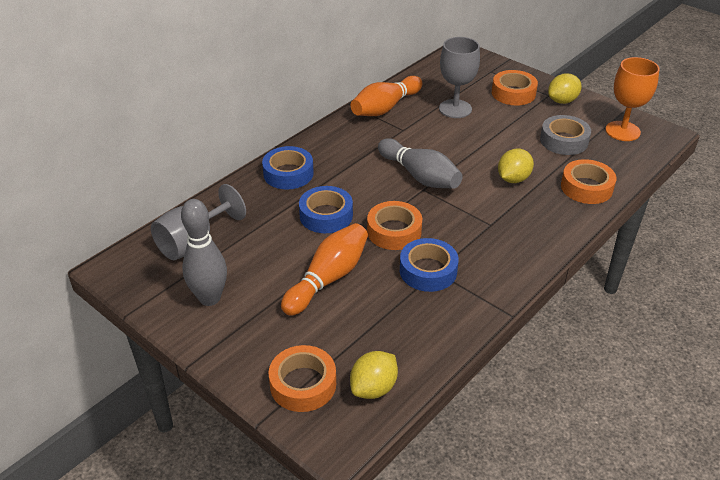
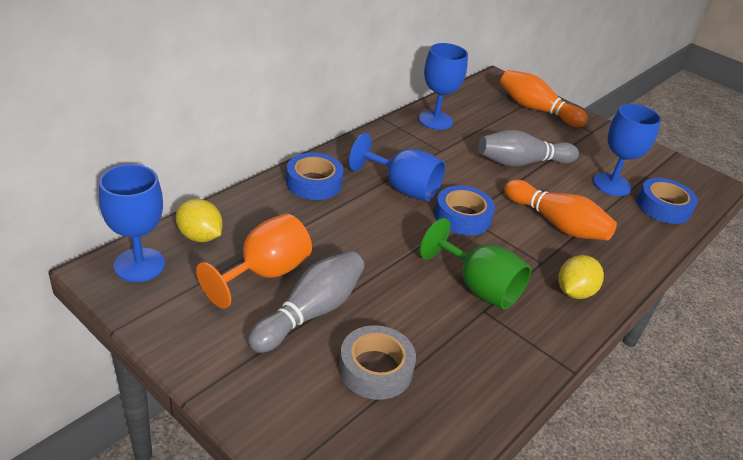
blue goblet: 0 -> 4
green goblet: 0 -> 1
grey goblet: 2 -> 0
orange tape: 4 -> 0
yellow lemon: 3 -> 2

